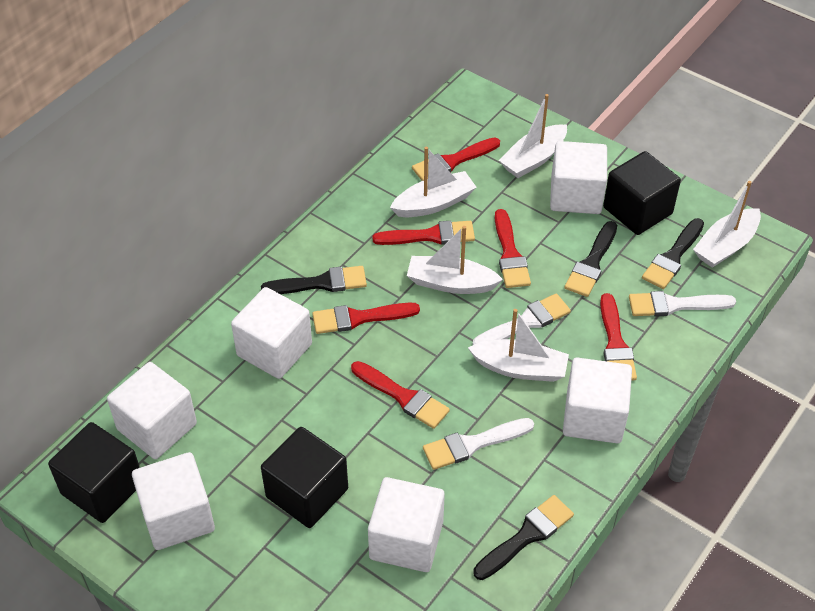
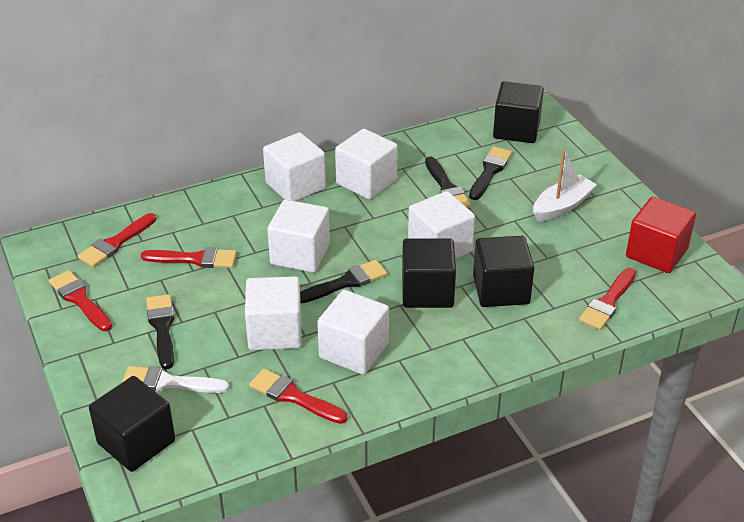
black cube: 3 -> 4
red brush: 6 -> 5
red cube: 0 -> 1
white boat: 5 -> 1
white brush: 3 -> 1

